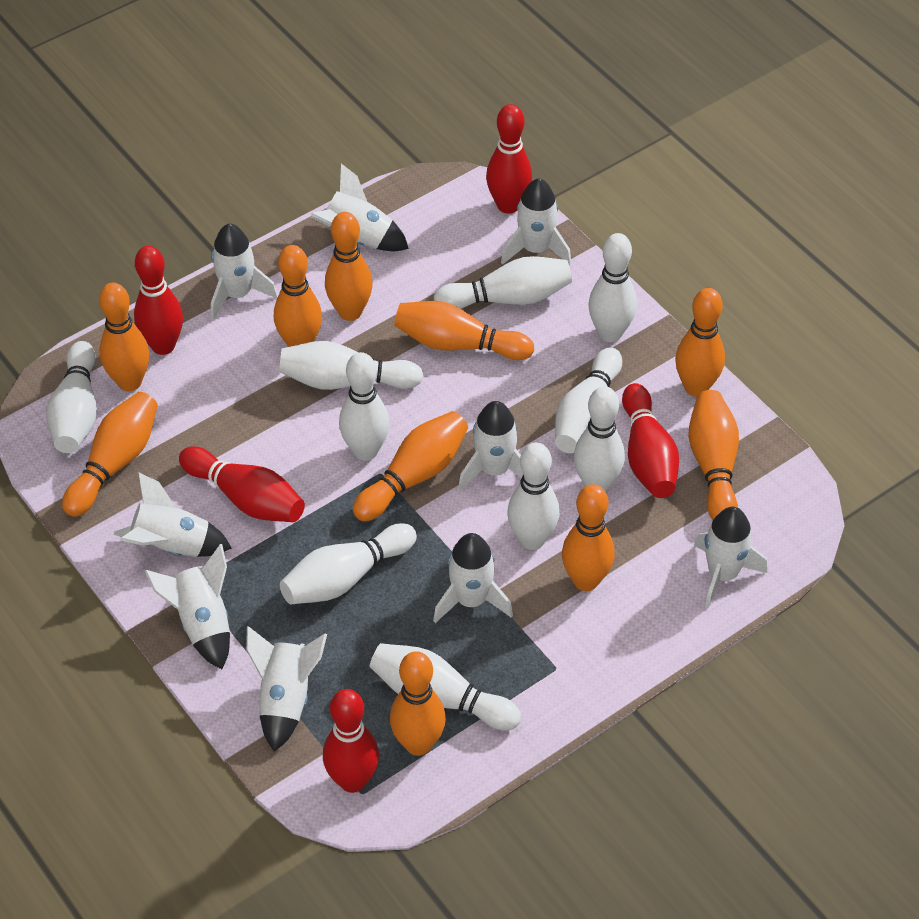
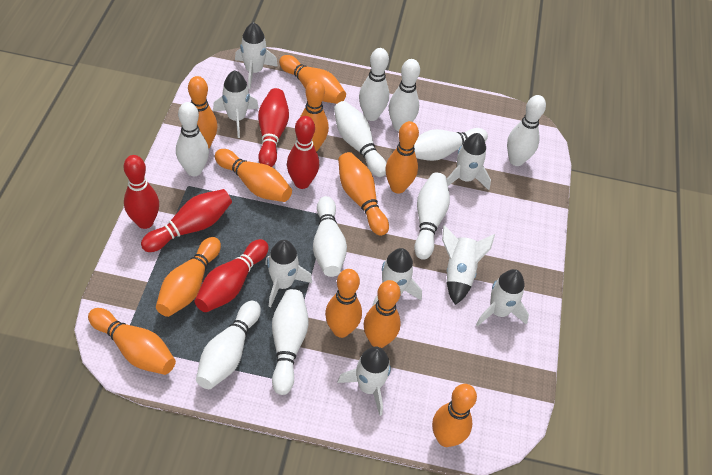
orange bowling pin: 10 -> 11
white rocket: 9 -> 8

